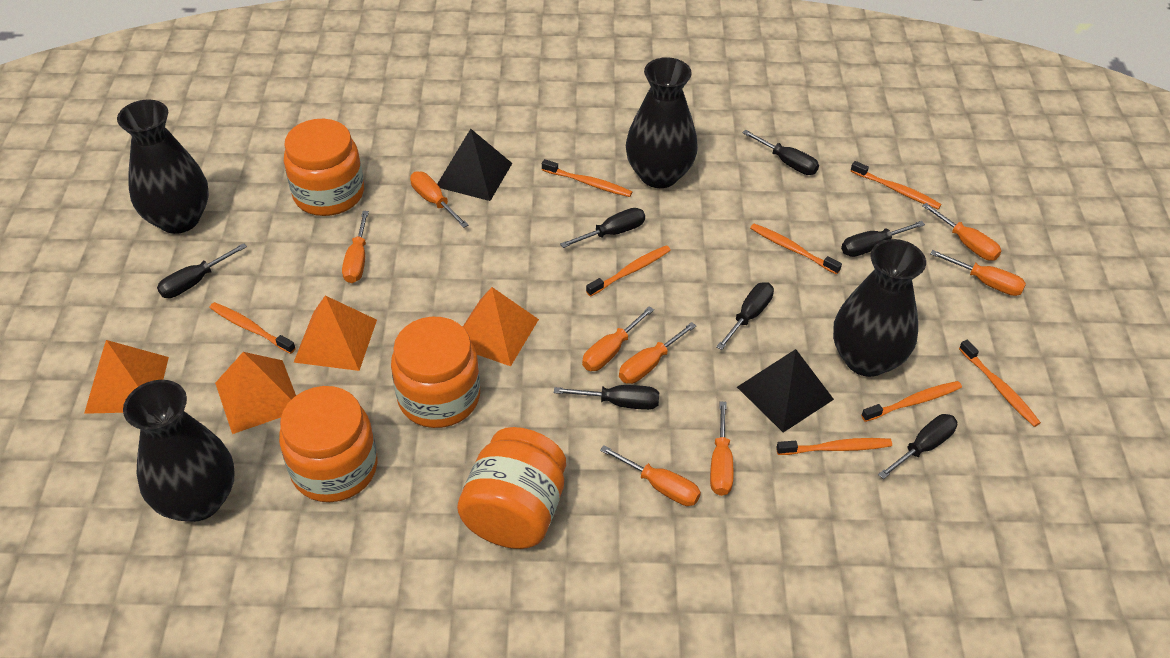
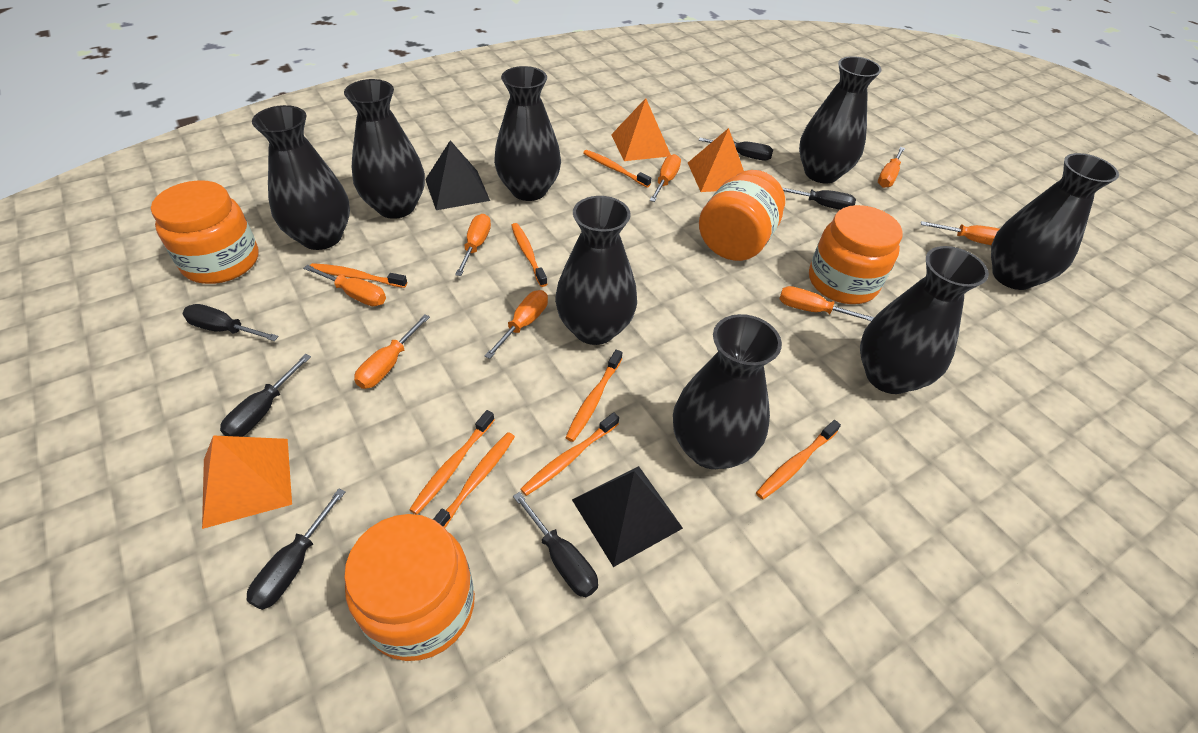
black screwdriver: 7 -> 6
black vase: 4 -> 8
orange pyramid: 4 -> 3

